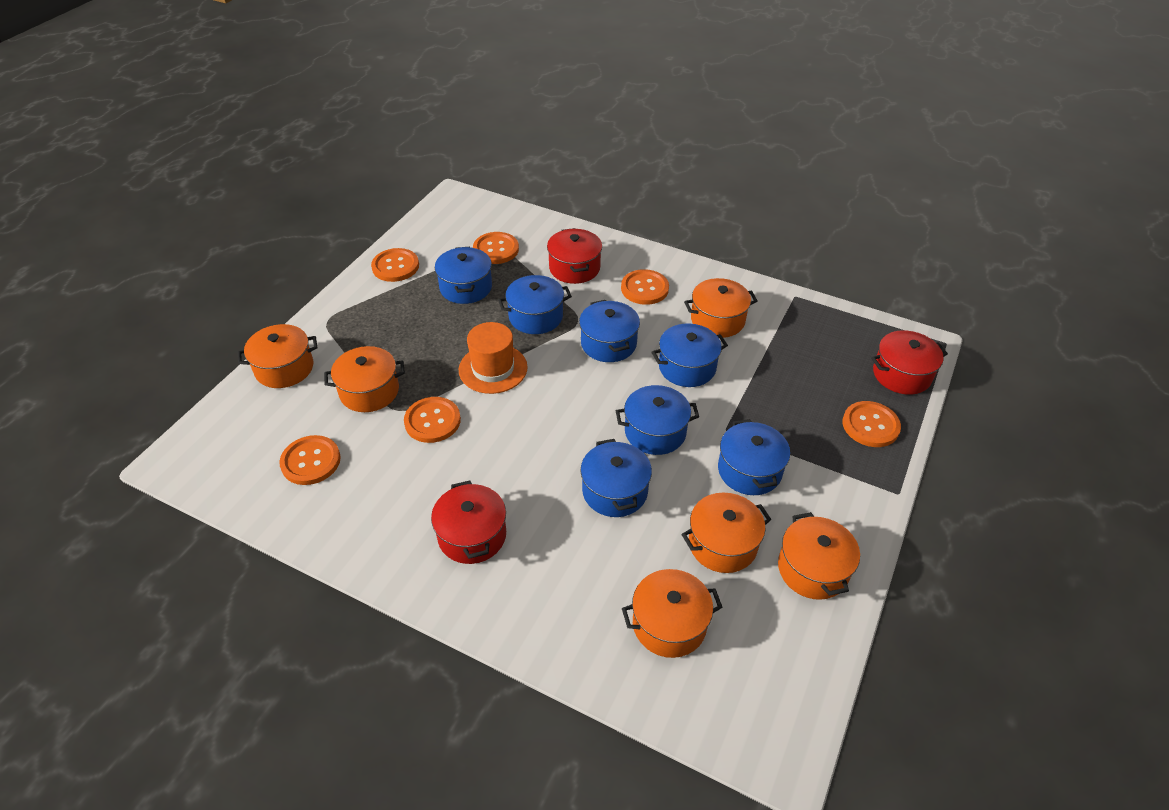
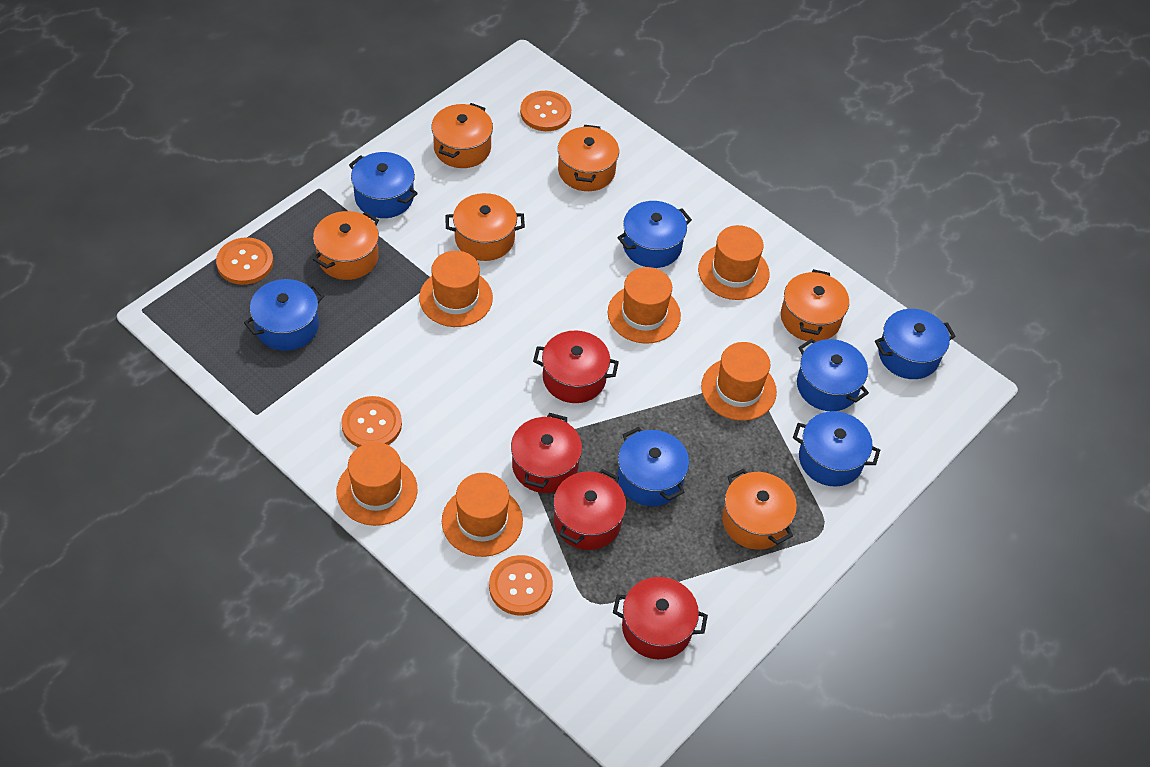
orange button: 6 -> 4
orange hat: 1 -> 6
red pot: 3 -> 4

